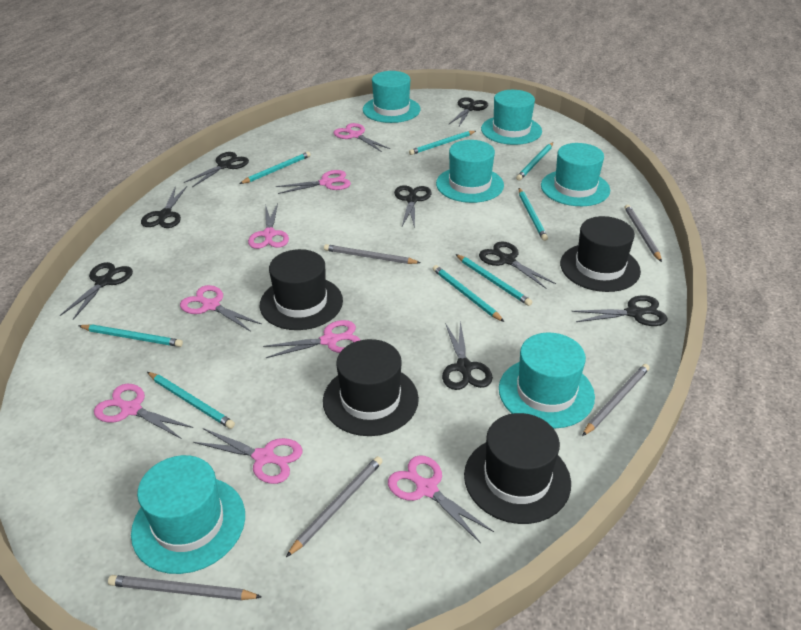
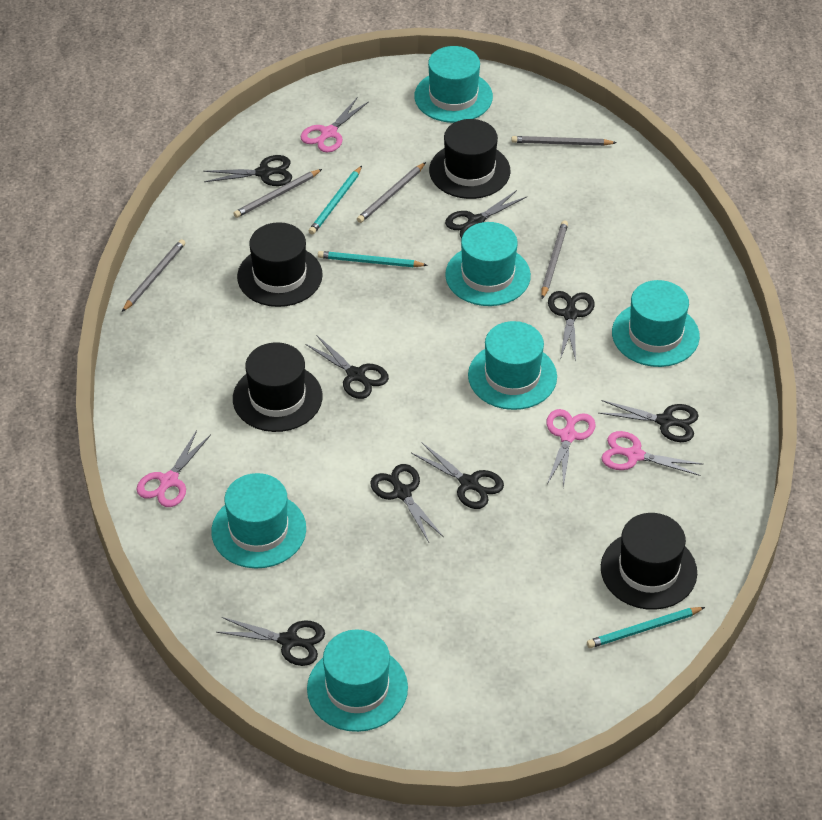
pink scissors: 8 -> 4
turquoise pencil: 8 -> 3

